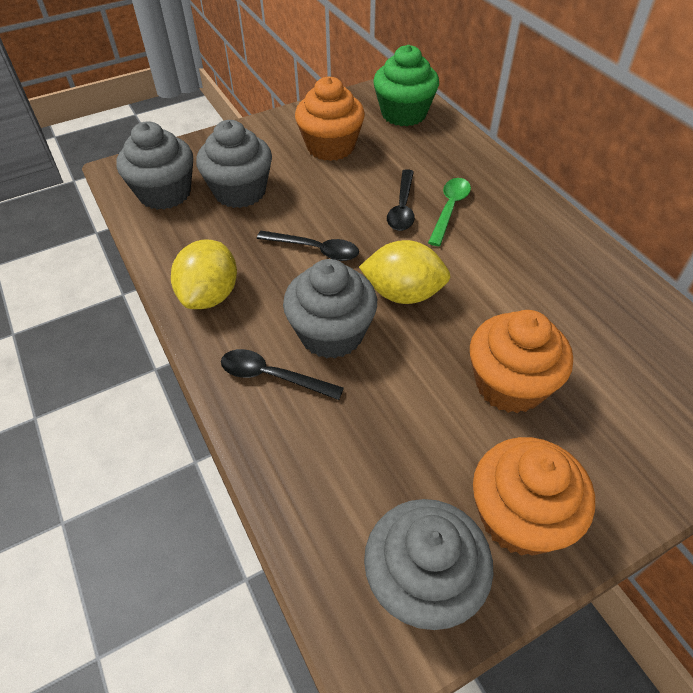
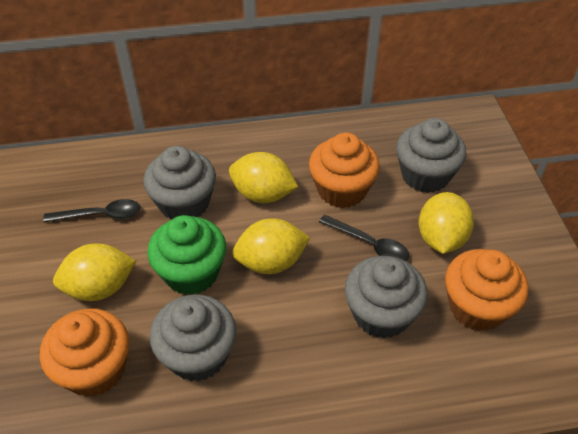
black spoon: 3 -> 2
green spoon: 1 -> 0
yellow lemon: 2 -> 4

